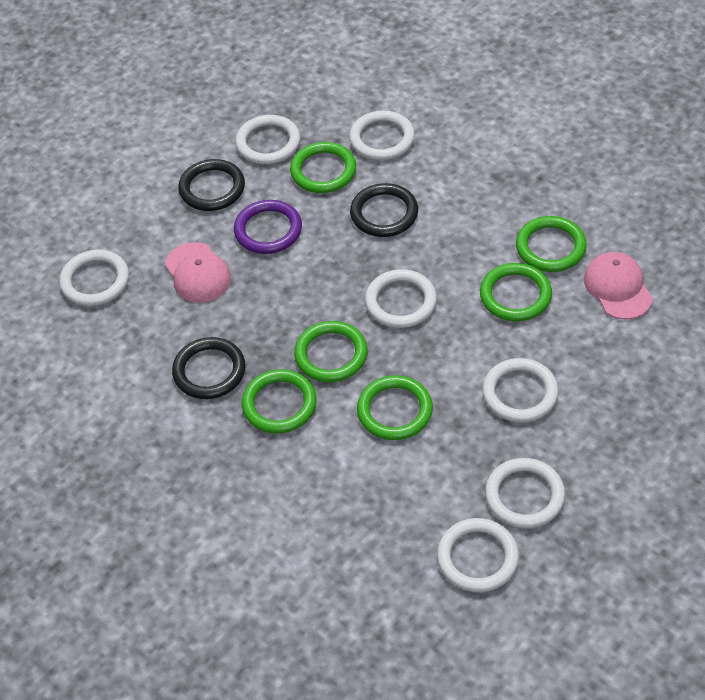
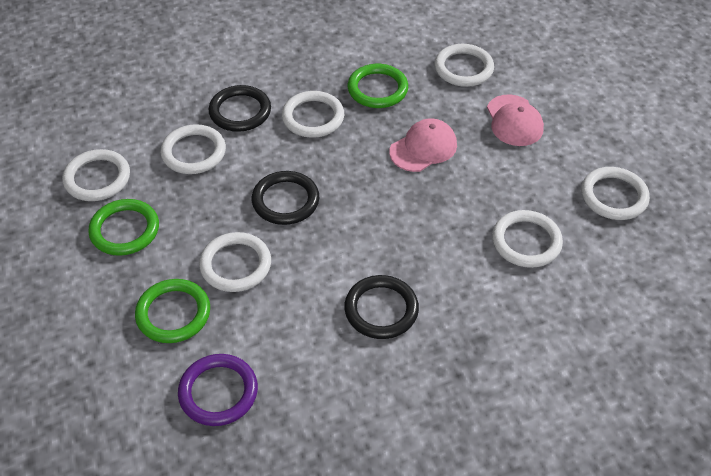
green ring: 6 -> 3

